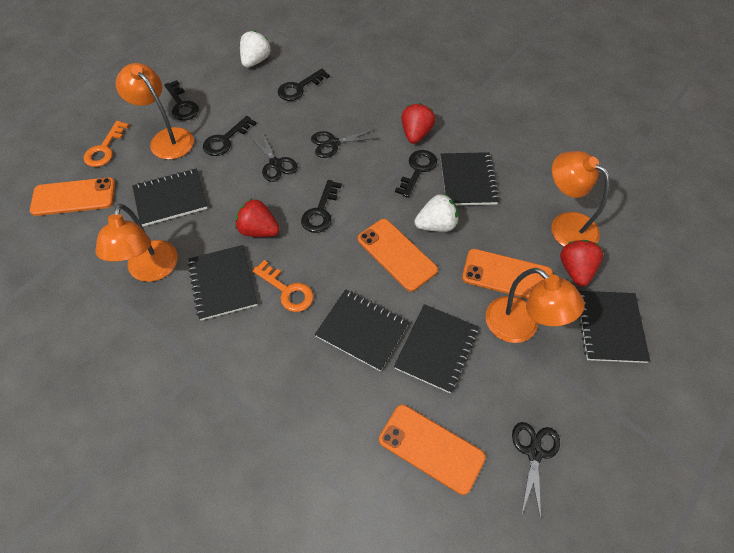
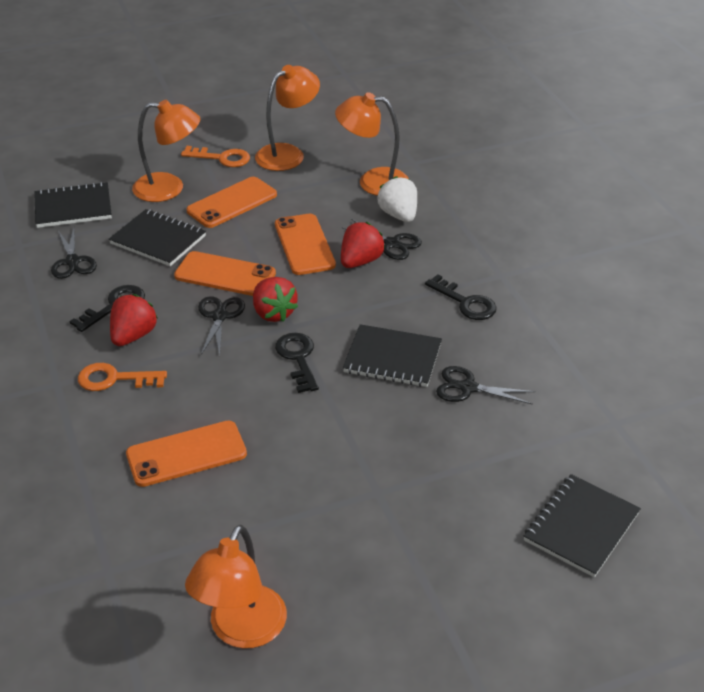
black key: 5 -> 3
black notebook: 6 -> 4
black scissors: 3 -> 4
white strawberry: 2 -> 1

